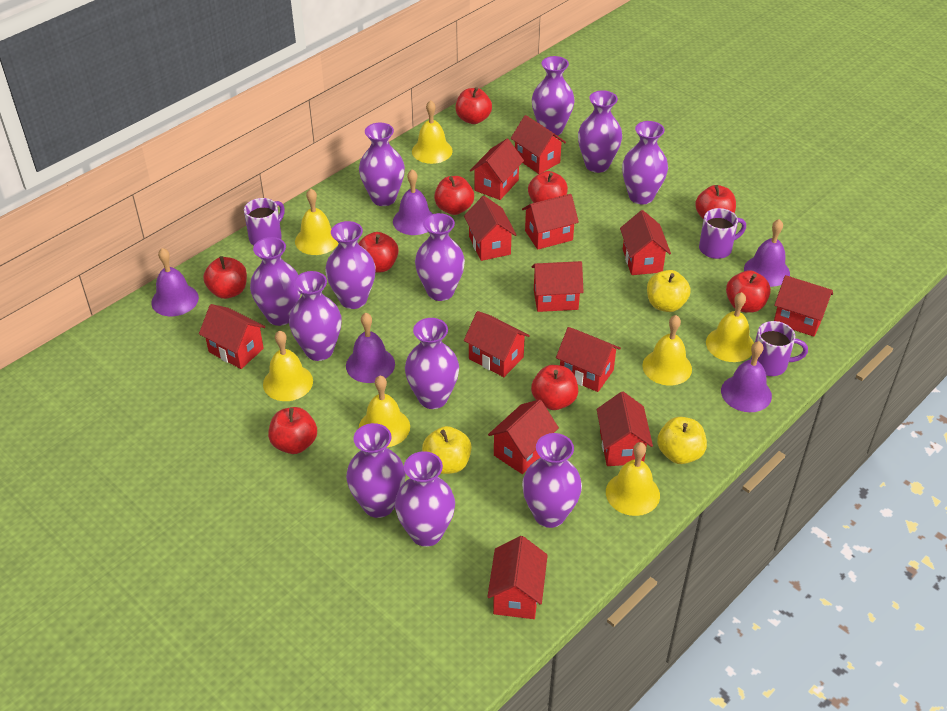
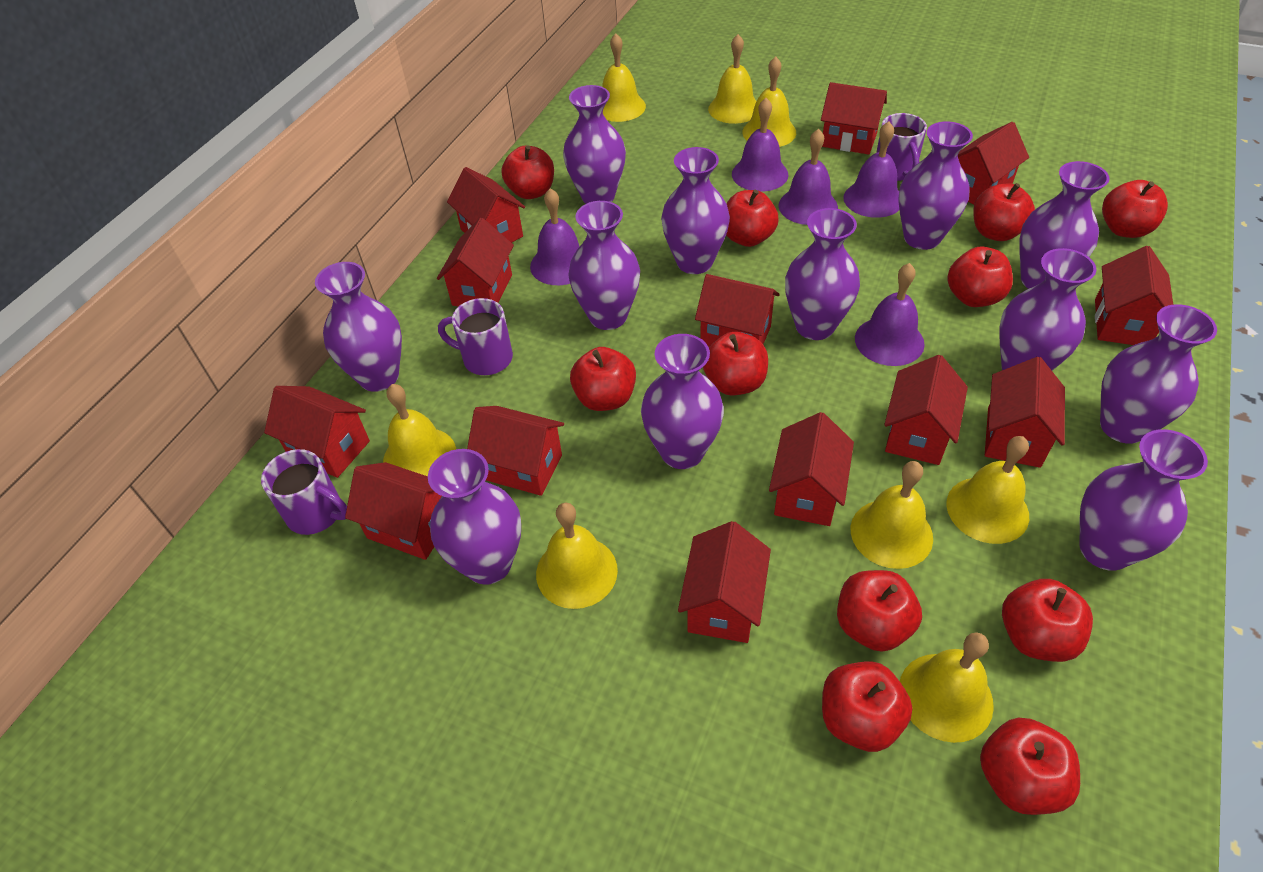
red apple: 9 -> 11
yellow apple: 3 -> 0
yellow bell: 7 -> 8

